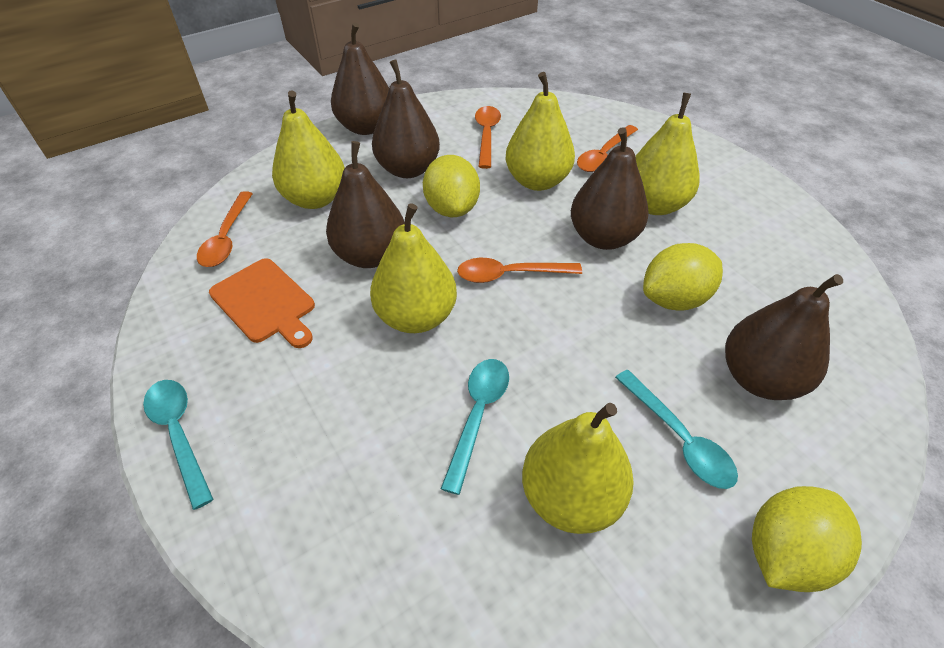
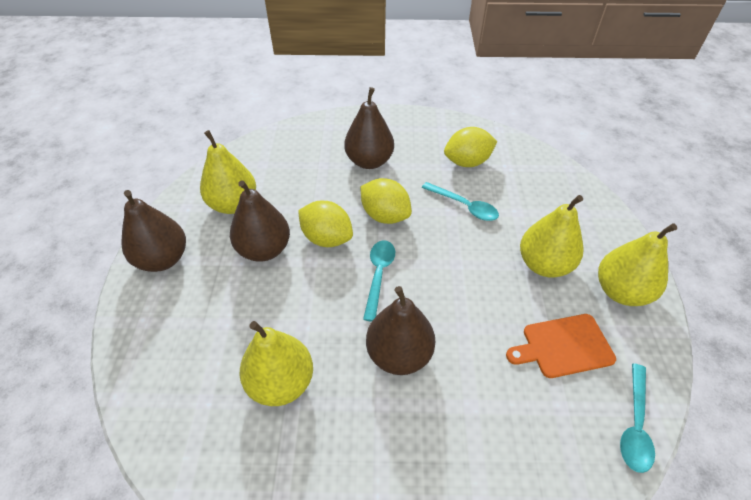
brown pear: 5 -> 4
orange spoon: 4 -> 0
yellow pear: 5 -> 4

